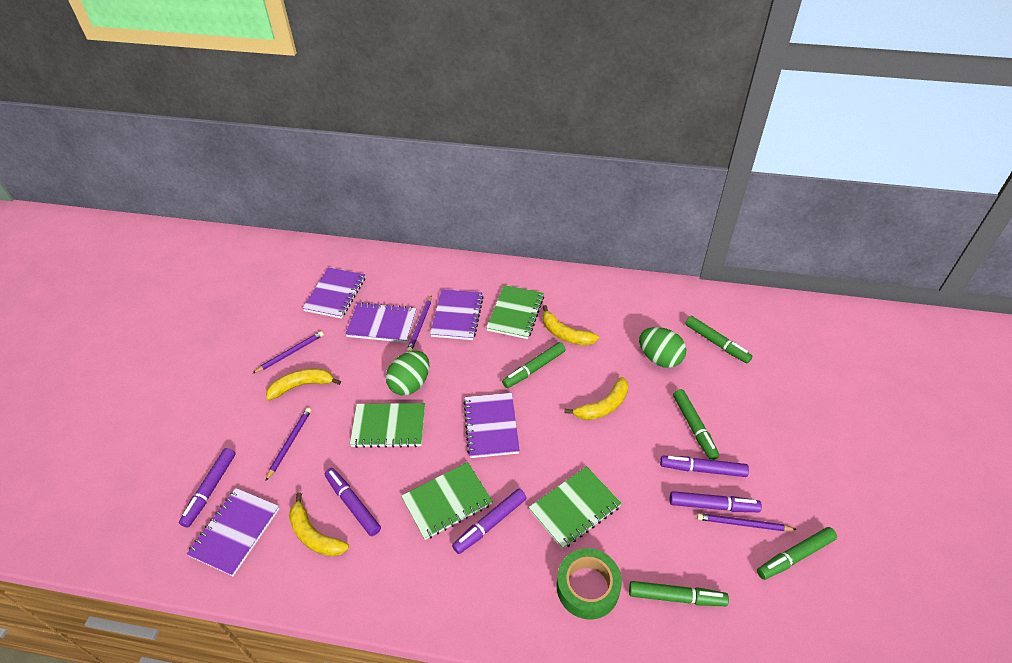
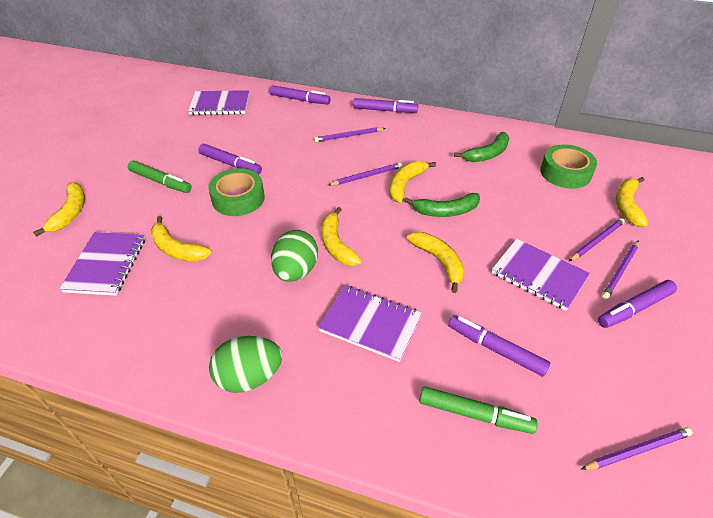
green banana: 0 -> 2
green marker: 5 -> 2
green notebook: 4 -> 0
green tape: 1 -> 2
purple notebook: 5 -> 4
purple pencil: 4 -> 5
yellow banana: 4 -> 6

